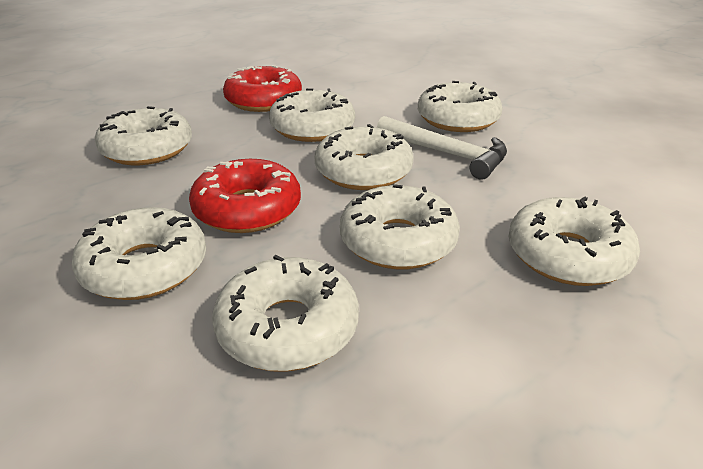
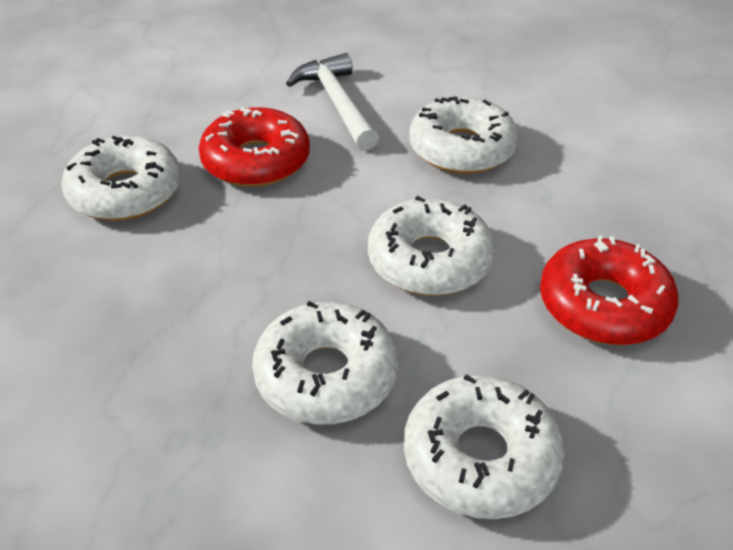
white donut: 8 -> 5

